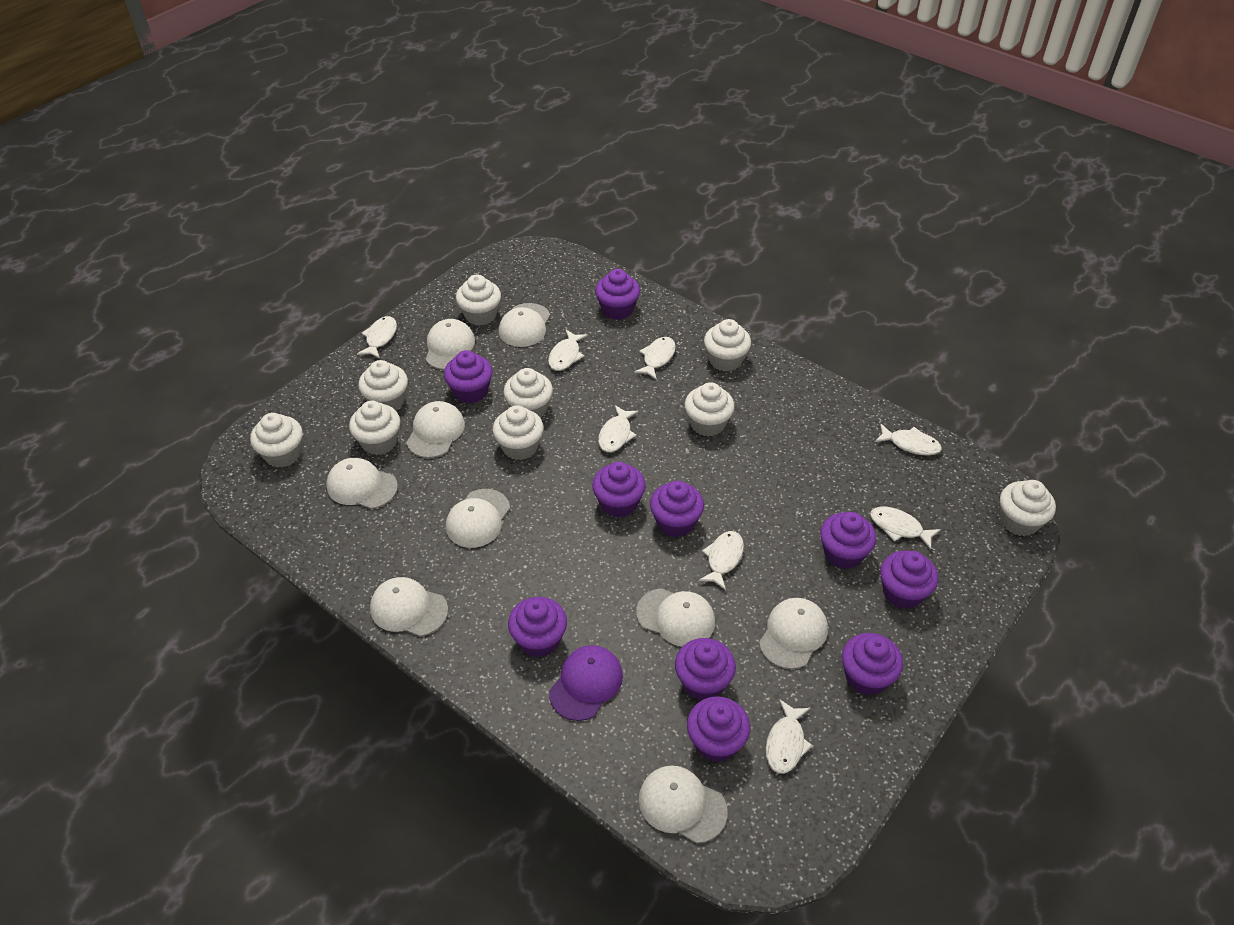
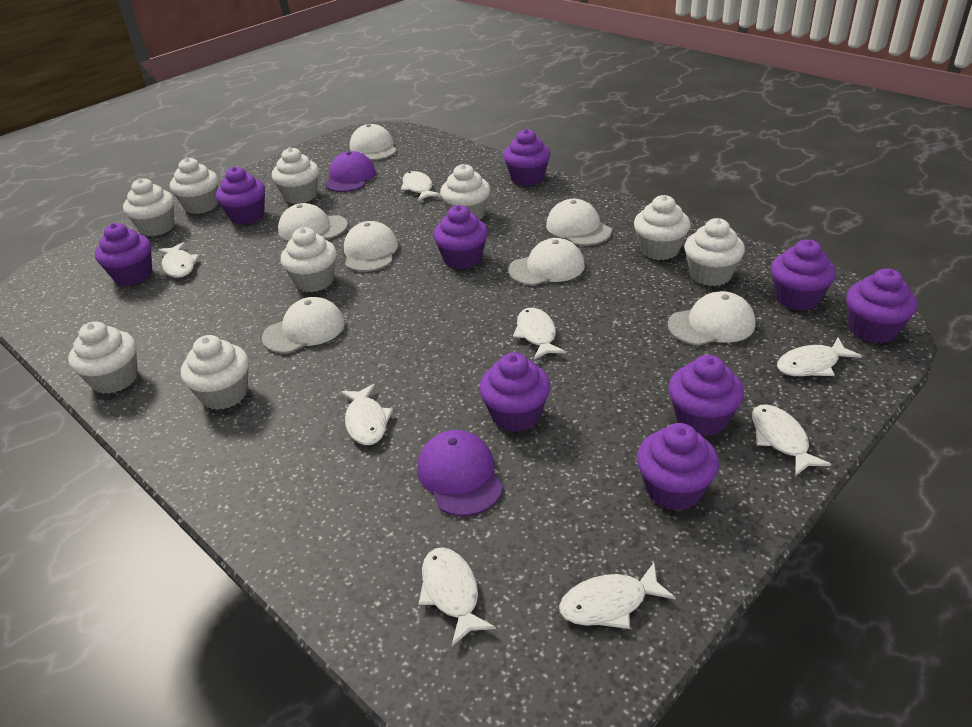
purple cap: 1 -> 2
purple cupcake: 10 -> 9
white cap: 9 -> 7

